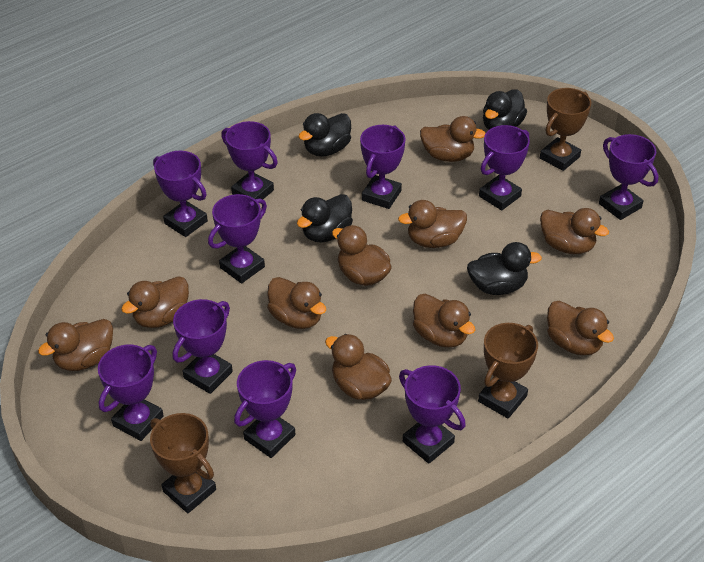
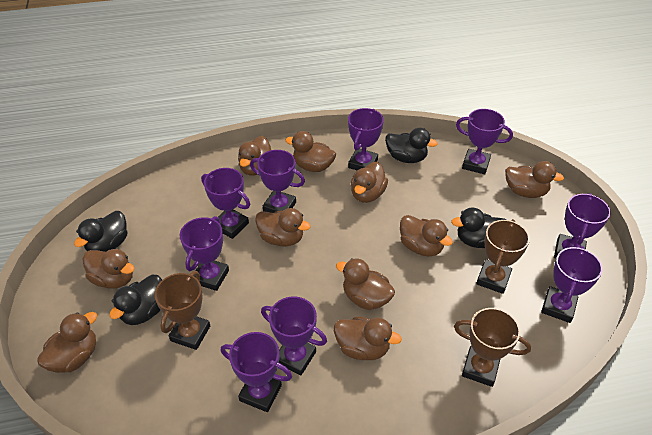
purple trophy: 10 -> 9

